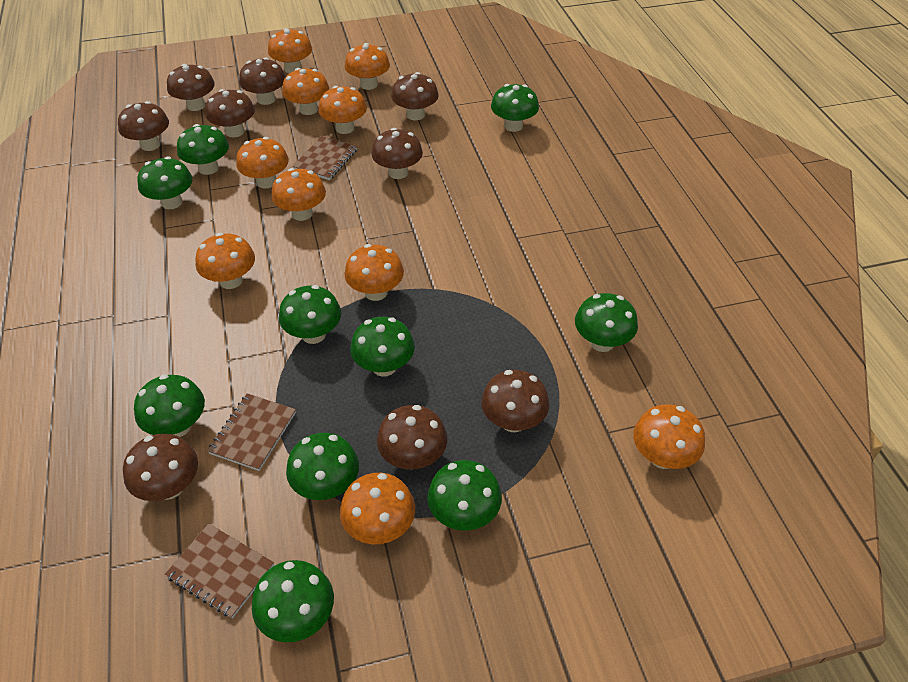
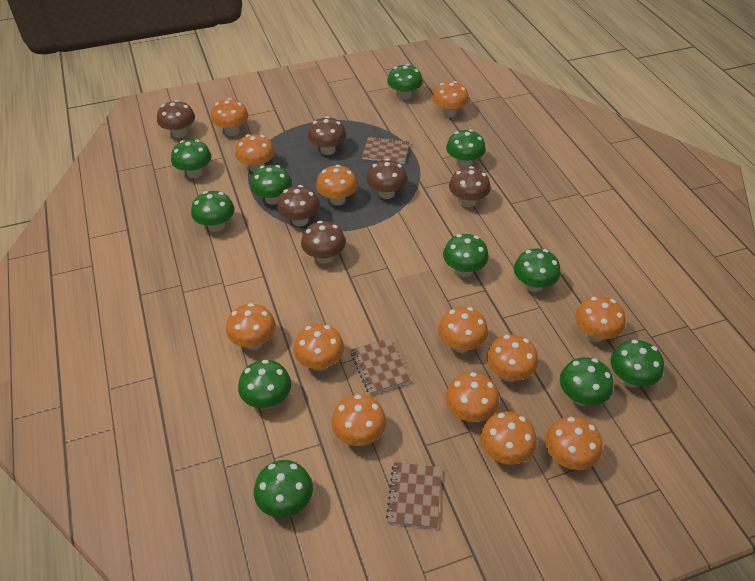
brown mushroom: 9 -> 6
green mushroom: 10 -> 11
orange mushroom: 10 -> 13

